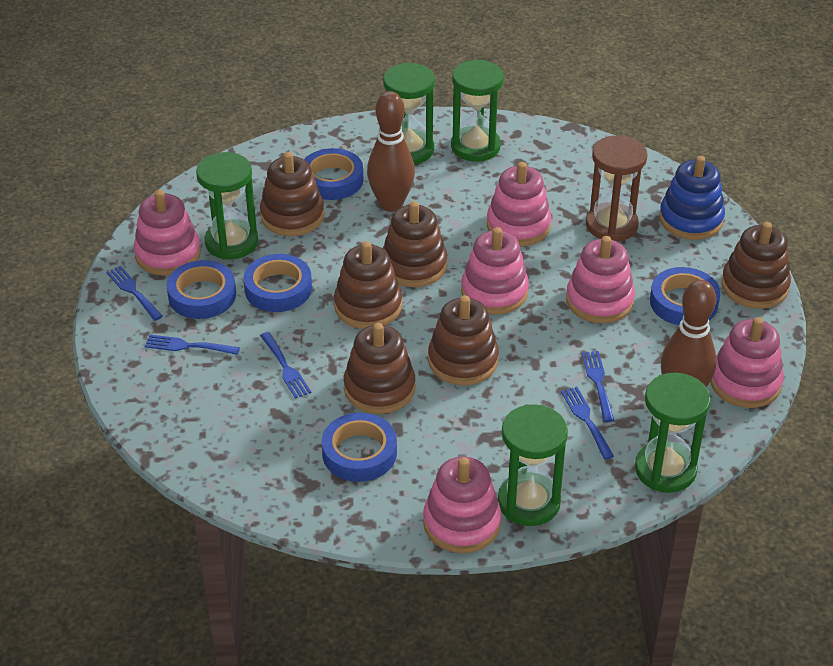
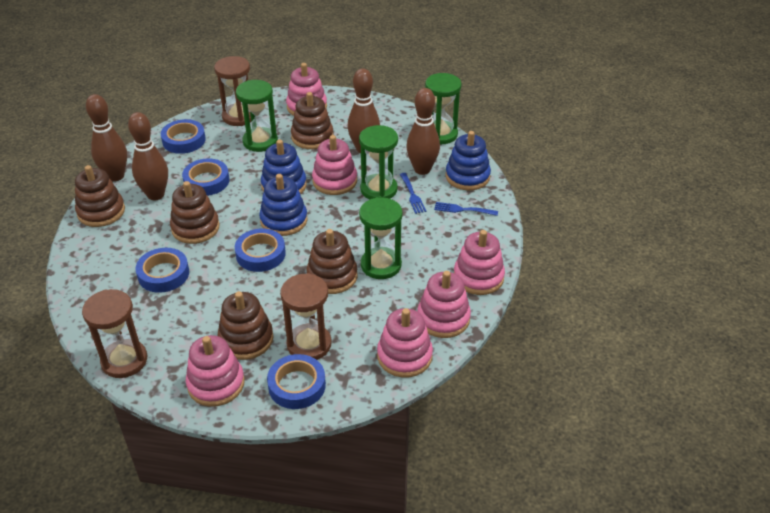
blue fork: 5 -> 2
blue stacking toy: 1 -> 3
brown bowling pin: 2 -> 4
brown hourglass: 1 -> 3
brown stacking toy: 6 -> 5
green hourglass: 5 -> 4

